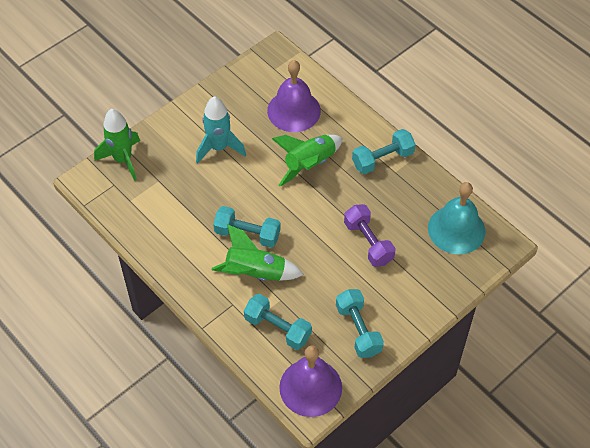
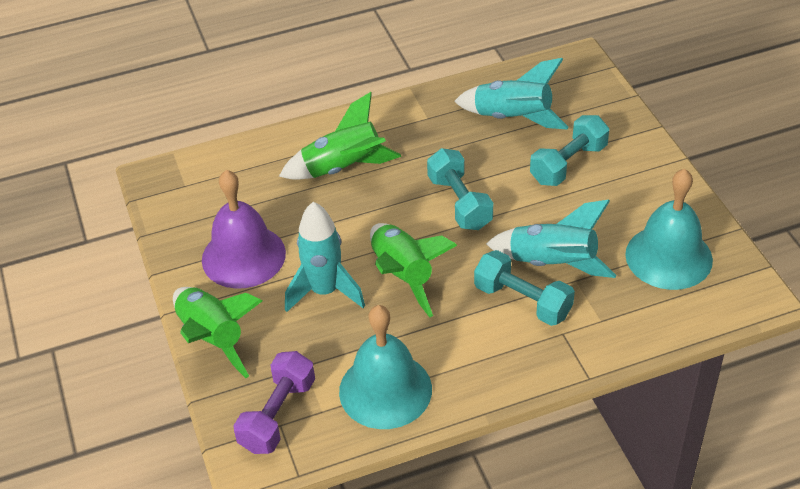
purple bell: 2 -> 1
turquoise bell: 1 -> 2
turquoise dumbbell: 4 -> 3
turquoise rocket: 1 -> 3

